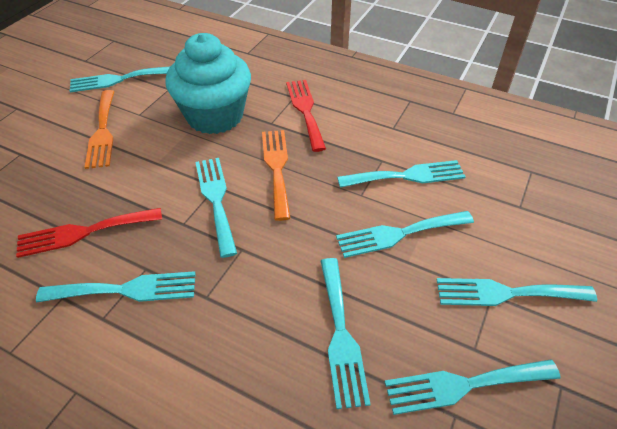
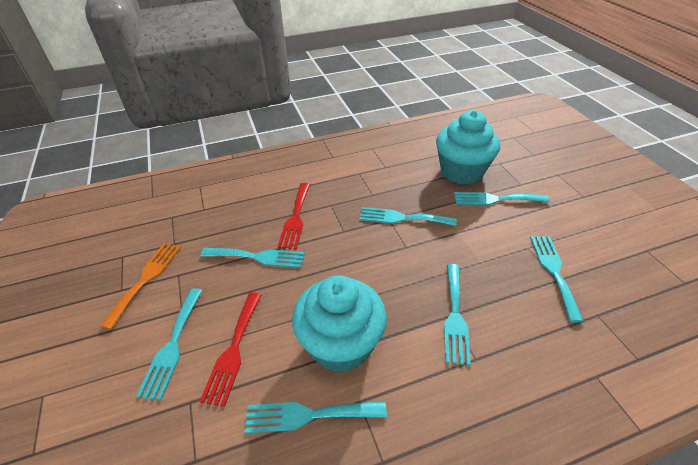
orange fork: 2 -> 1
turquoise cupcake: 1 -> 2
turquoise fork: 8 -> 7

